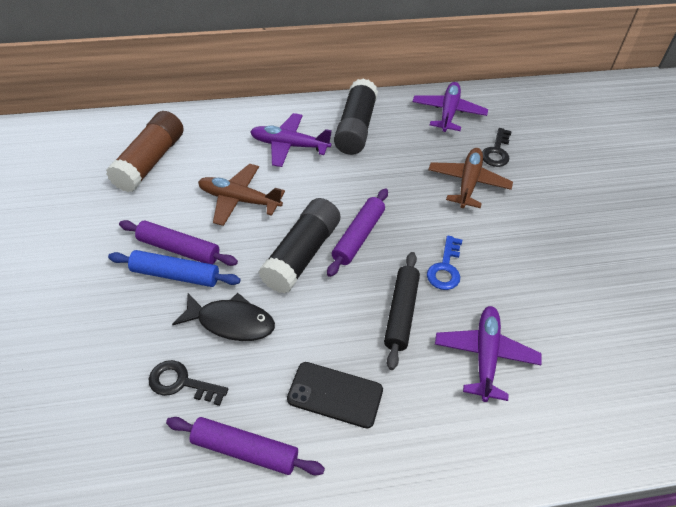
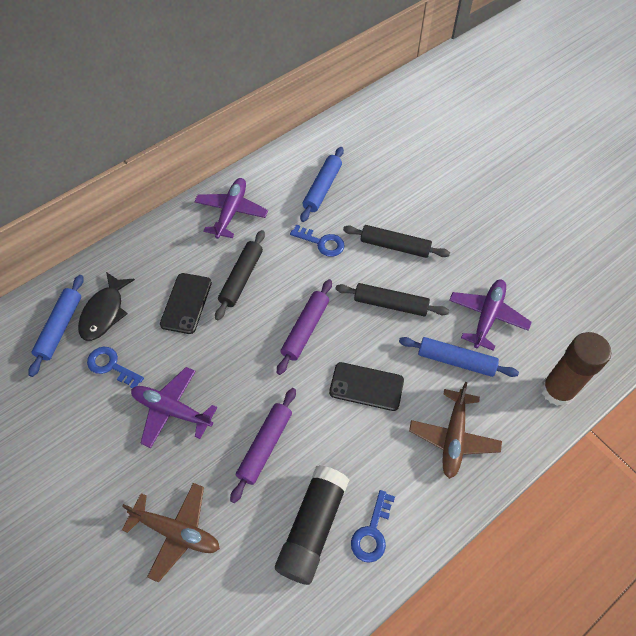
black glue stick: 2 -> 1
black key: 2 -> 0
black phone: 1 -> 2
black rolling pin: 1 -> 3
blue key: 1 -> 3
blue rolling pin: 1 -> 3
purple rolling pin: 3 -> 2

